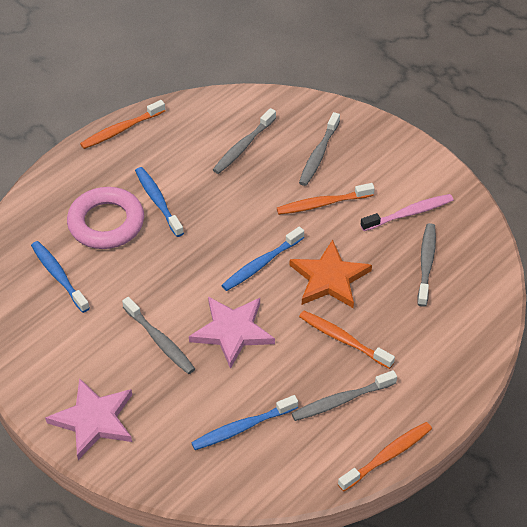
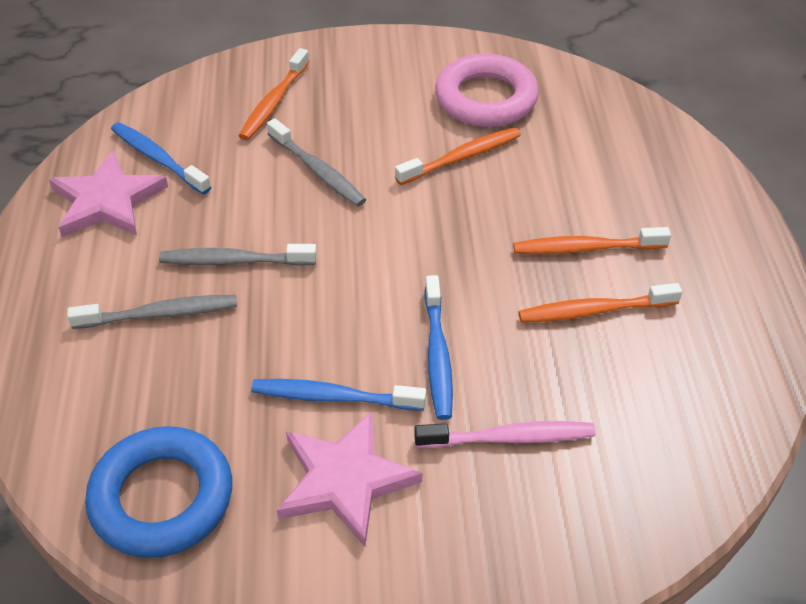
blue ring: 0 -> 1
blue toothbrush: 4 -> 3
grey toothbrush: 5 -> 3
orange star: 1 -> 0

